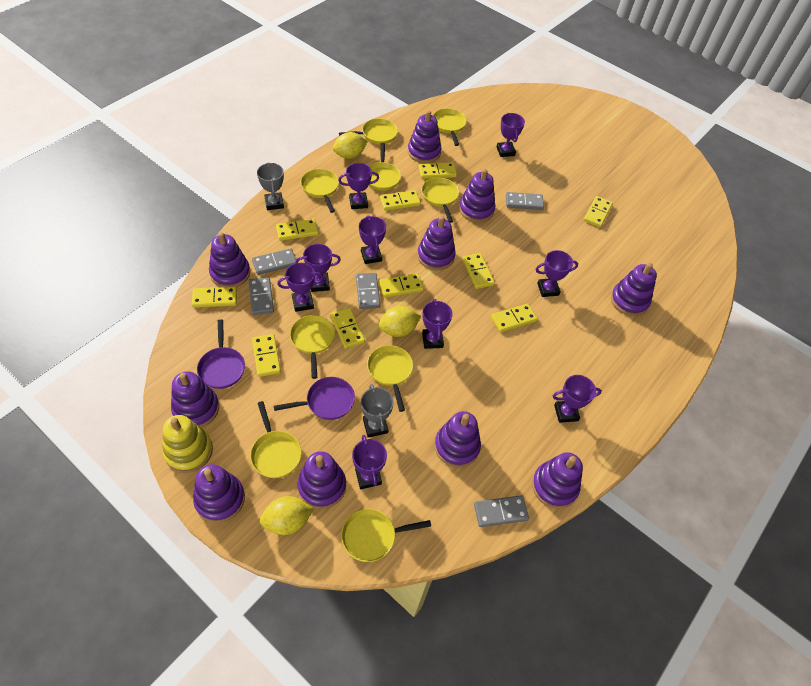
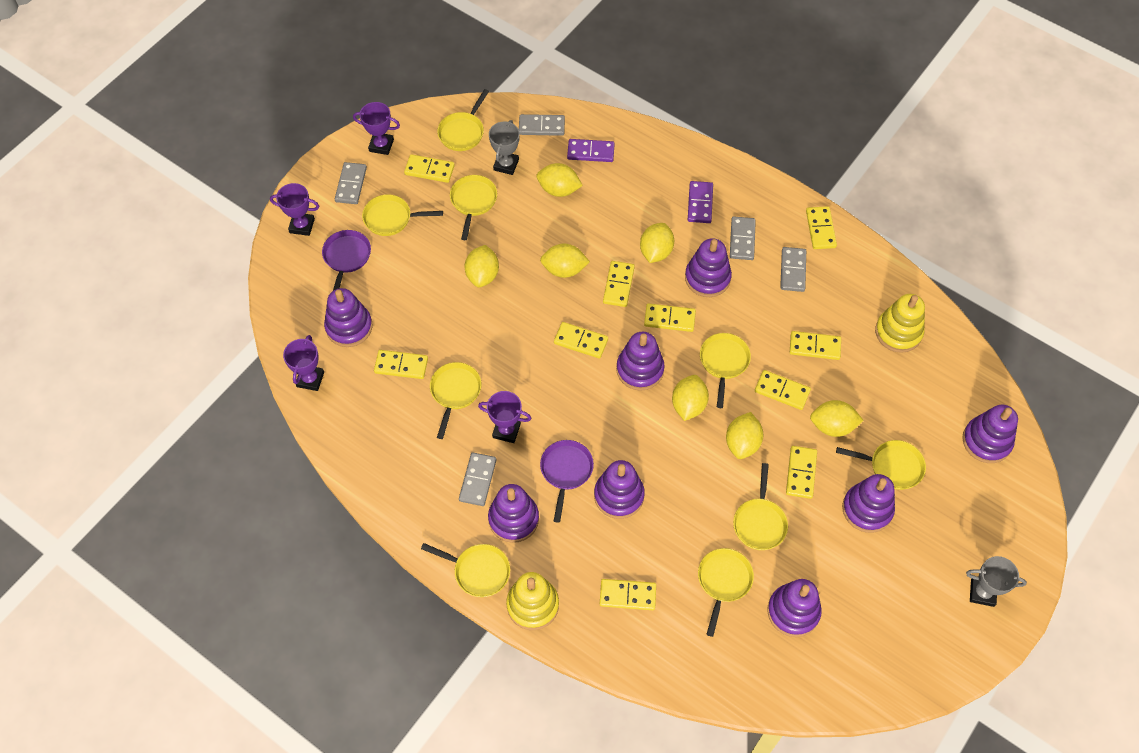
purple domino: 0 -> 2
purple stacking toy: 10 -> 8
purple trophy: 9 -> 4
yellow lemon: 3 -> 7
yellow stacking toy: 1 -> 2

